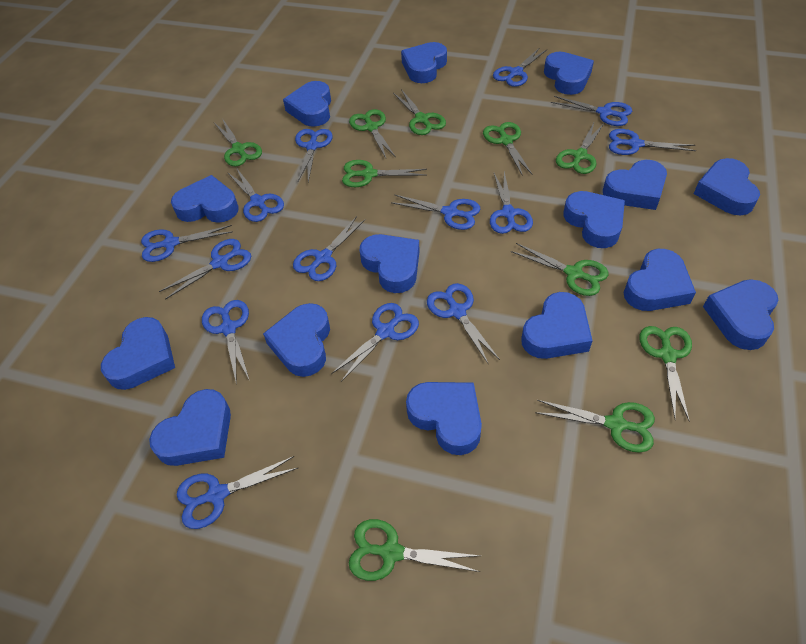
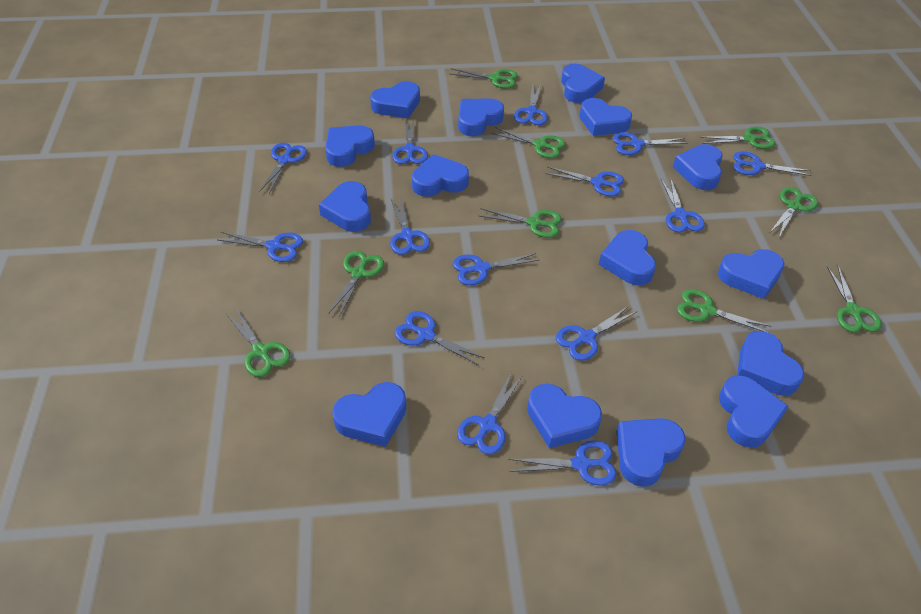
green scissors: 10 -> 9

